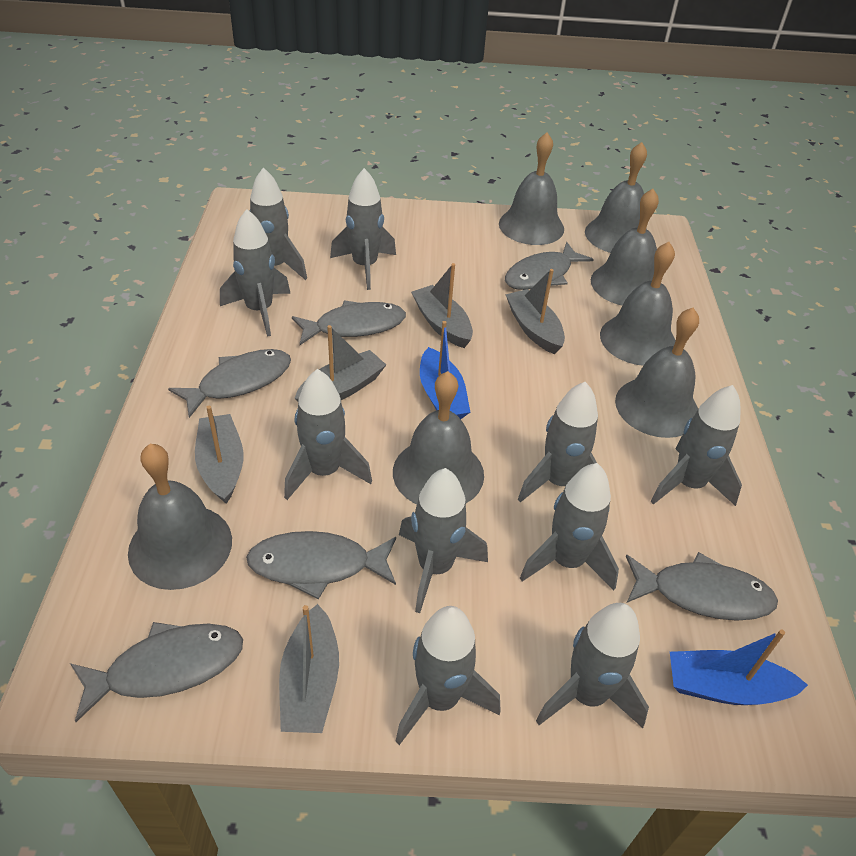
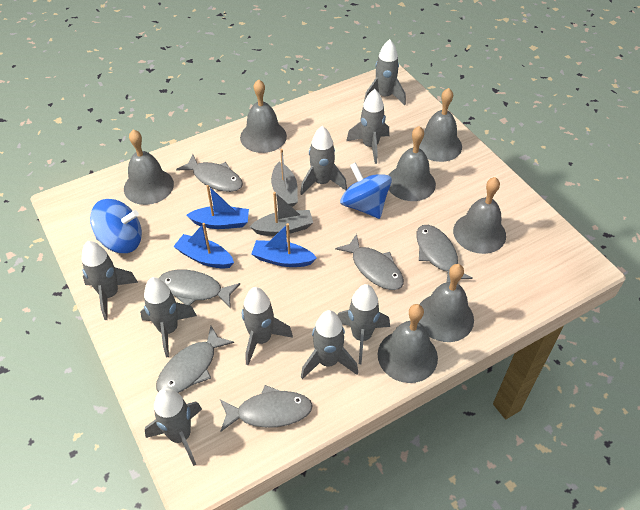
blue boat: 2 -> 3
blue spinning top: 0 -> 2
grey boat: 5 -> 2
grey rocket: 10 -> 9

